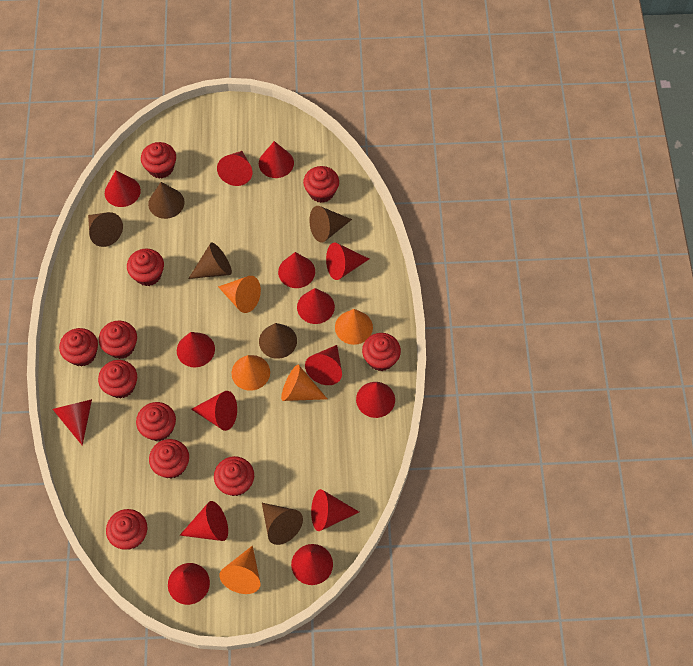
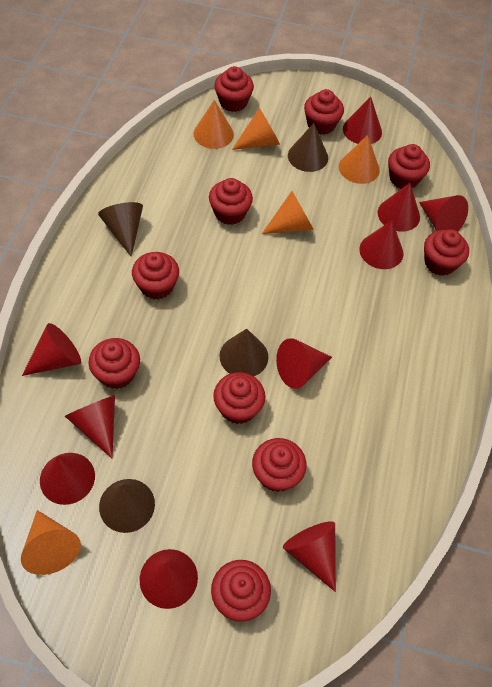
brown cone: 6 -> 4
red cone: 15 -> 10
red cupcake: 11 -> 10

